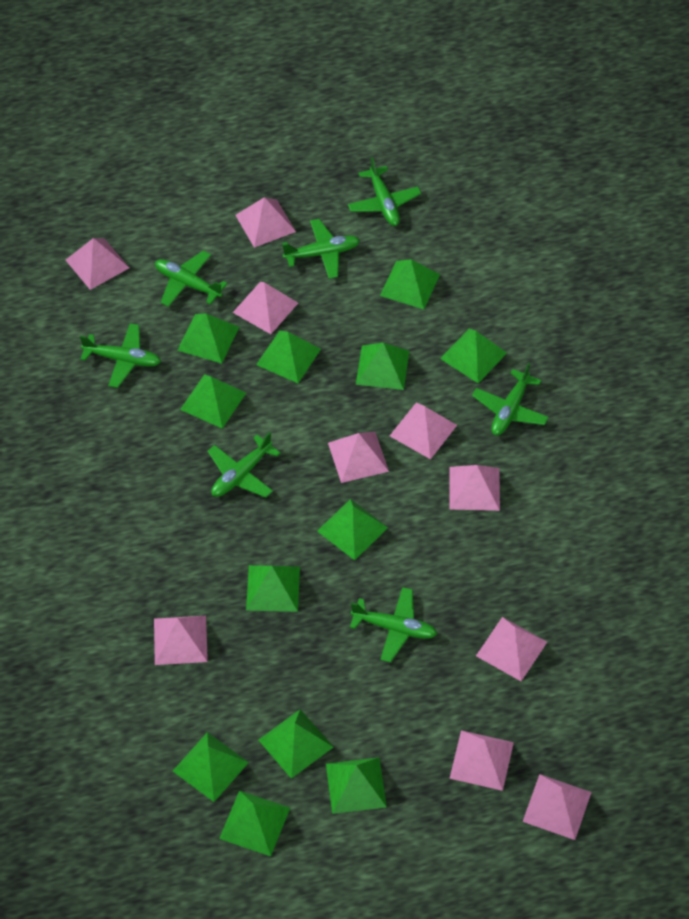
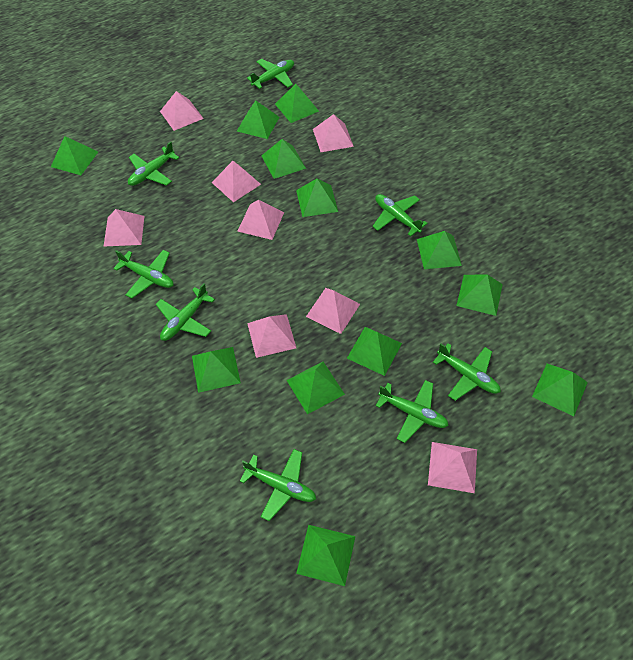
green plane: 7 -> 8
pink pyramid: 10 -> 8

